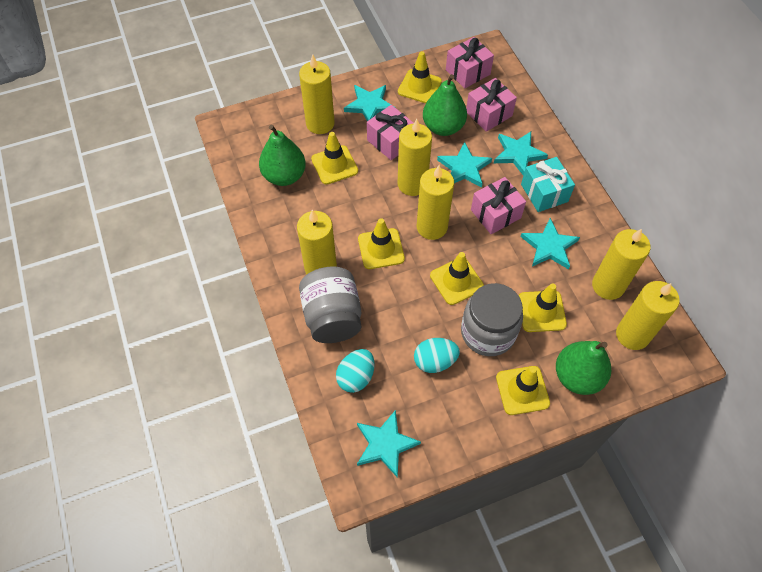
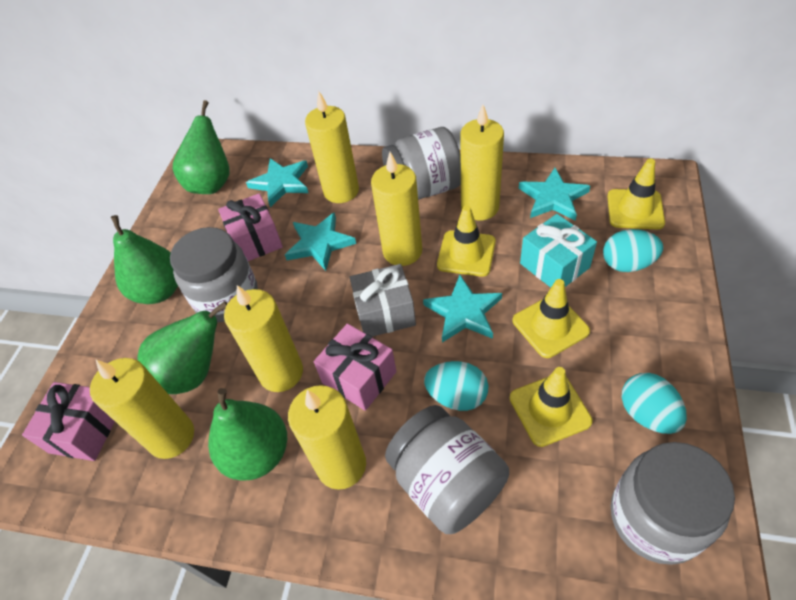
green pear: 3 -> 4
grey gift: 0 -> 1
grey jar: 2 -> 4
pink gift: 4 -> 3
turquoise egg: 2 -> 3
turquoise star: 5 -> 4
yellow traffic cone: 6 -> 4

